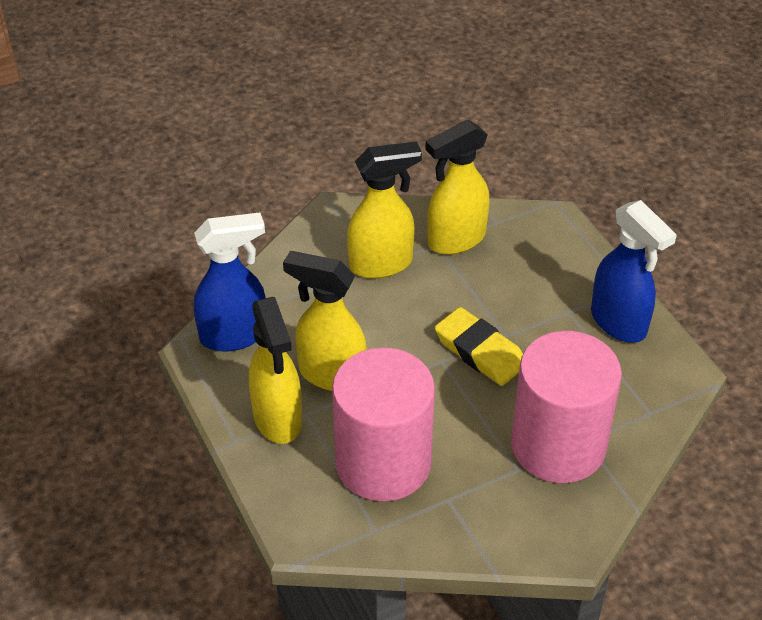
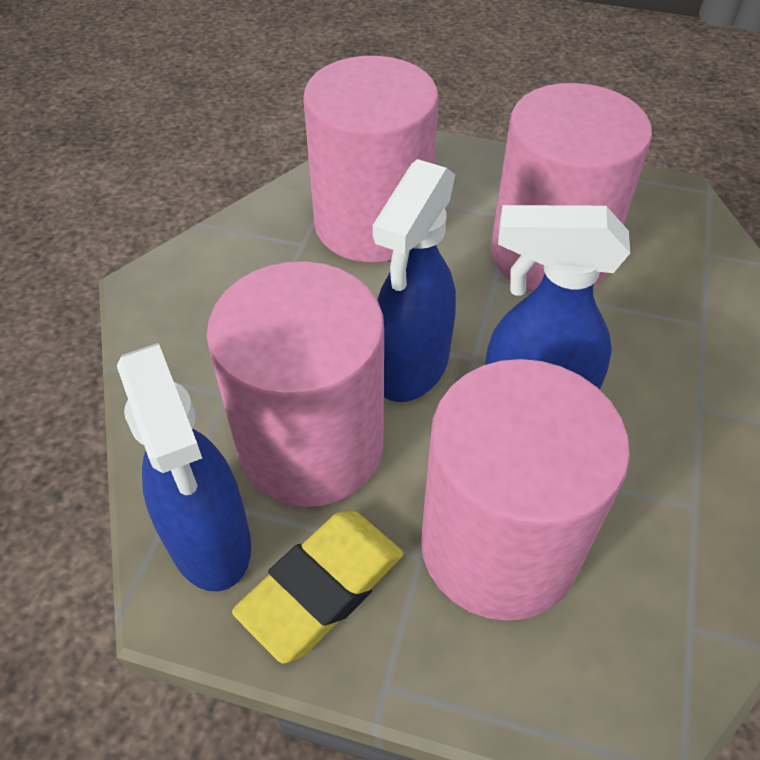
blue spray bottle: 2 -> 3
pink cylinder: 2 -> 4
yellow spray bottle: 4 -> 0

